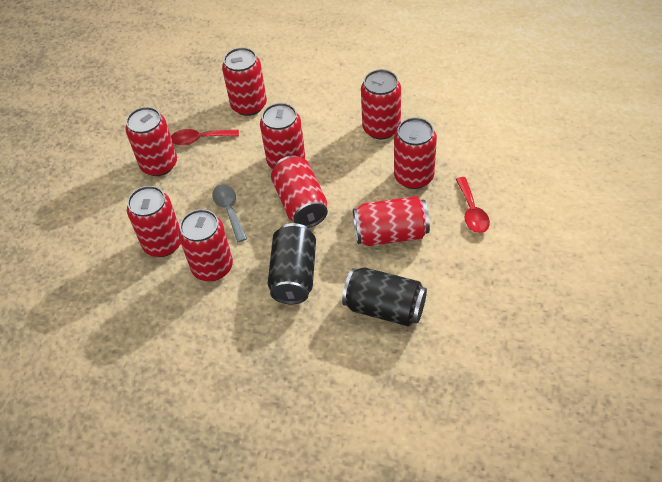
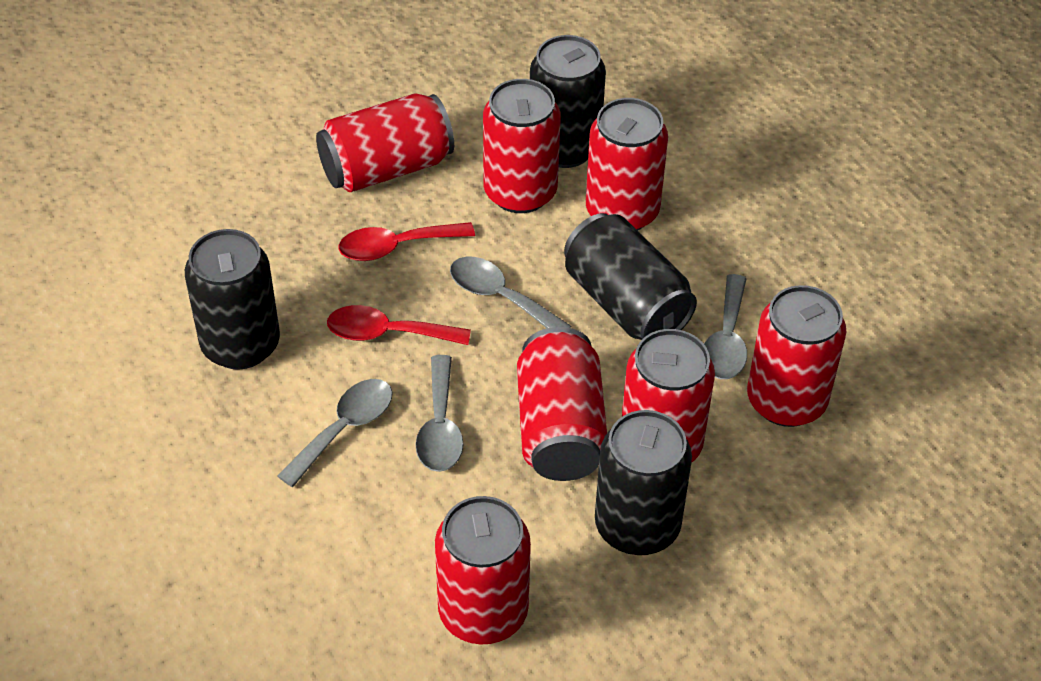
black can: 2 -> 4
grey spoon: 1 -> 4
red can: 9 -> 7

